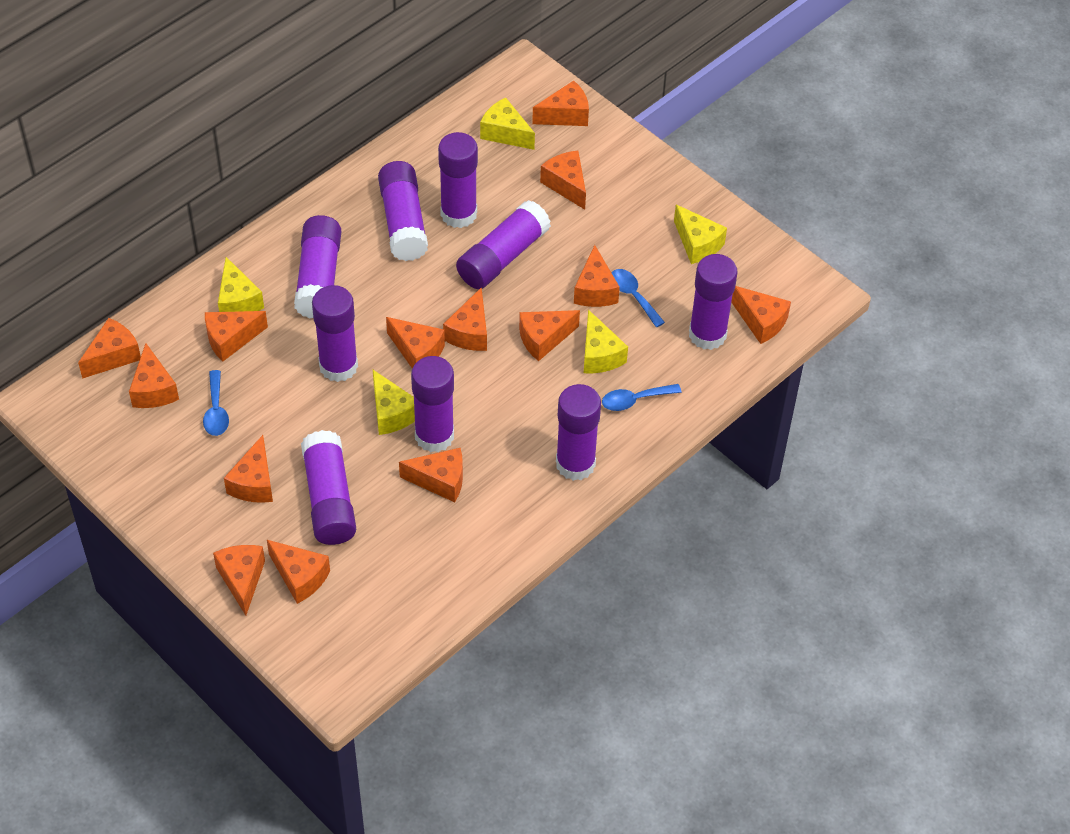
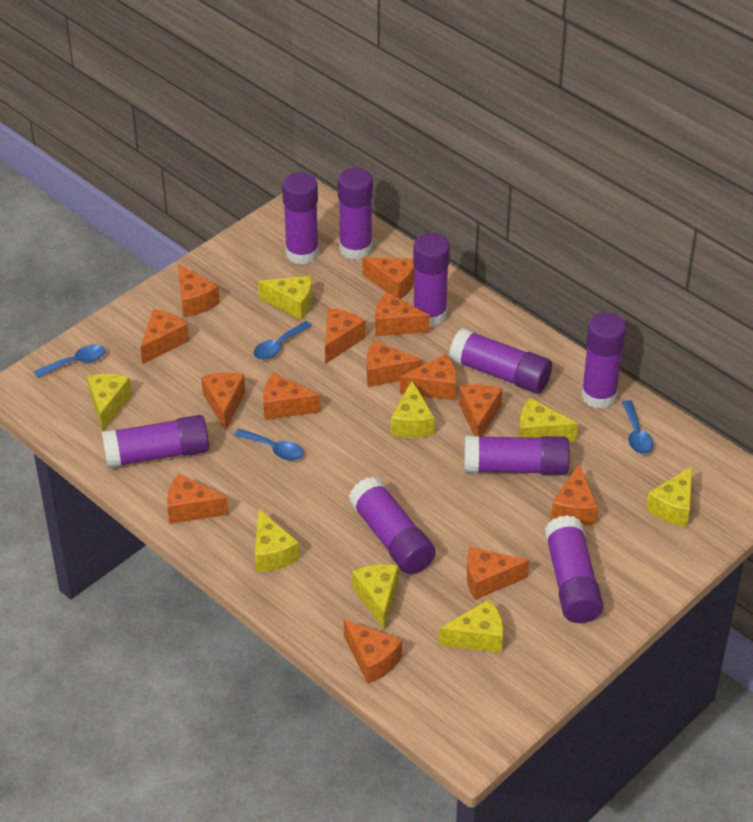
blue spoon: 3 -> 4
yellow cheese: 5 -> 8

